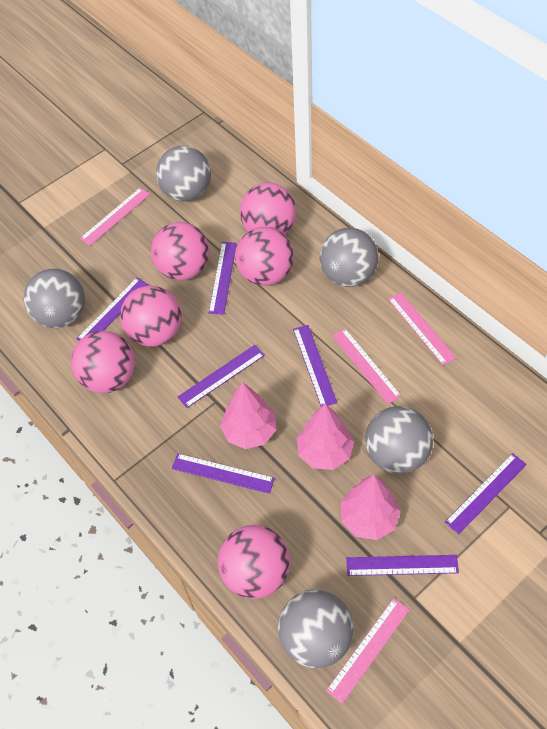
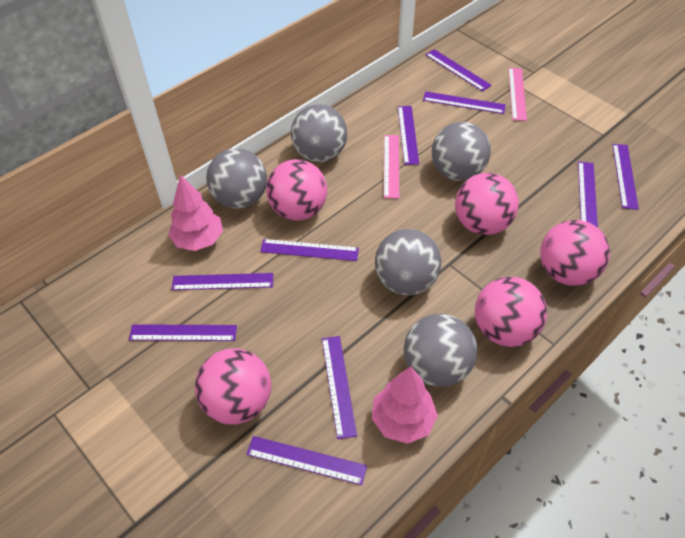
pink ball: 6 -> 5
pink ruler: 4 -> 2
pink tree: 3 -> 2
purple ruler: 7 -> 10

